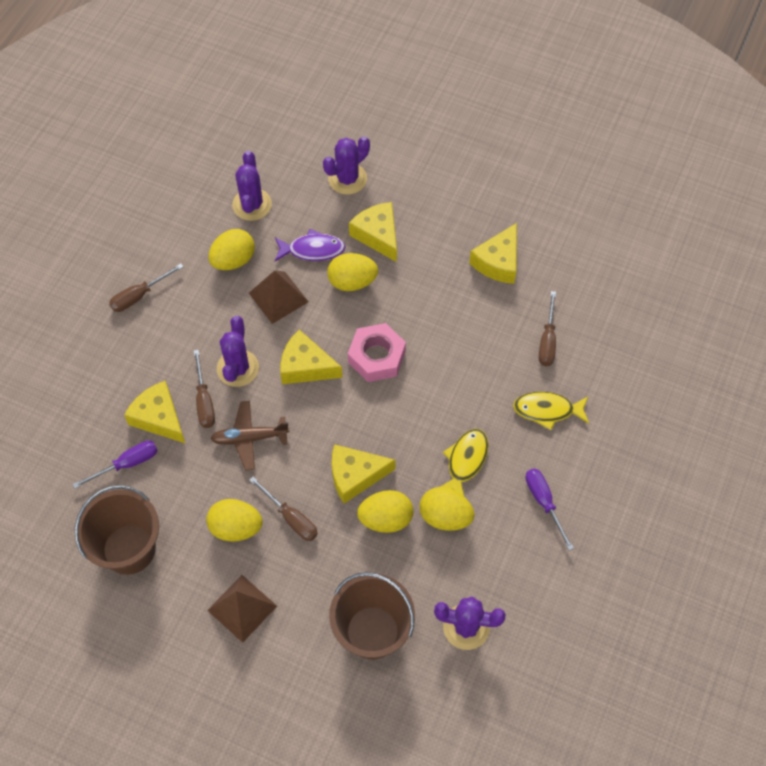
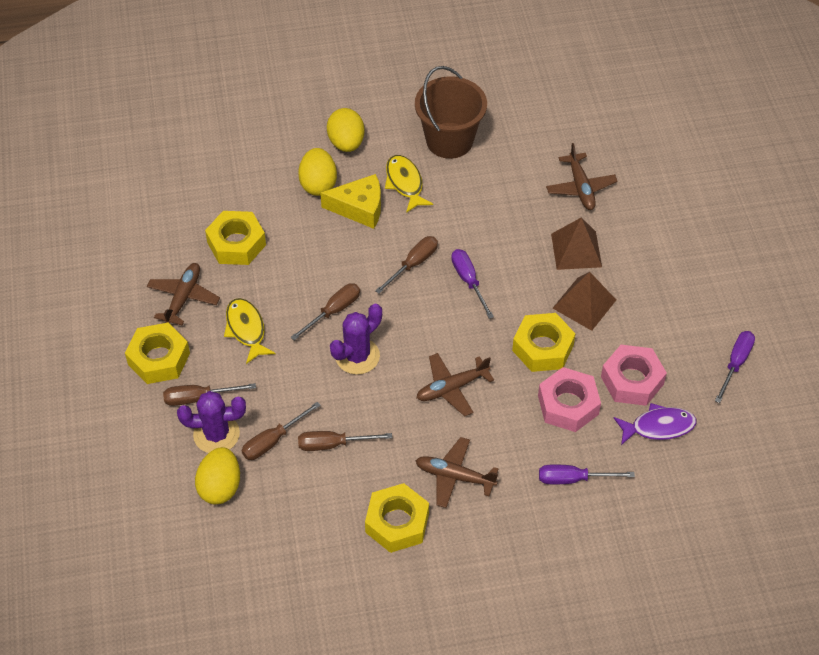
brown bucket: 2 -> 1
brown plane: 1 -> 4
brown screwdriver: 4 -> 5
pink nut: 1 -> 2
purple cactus: 4 -> 2
purple screwdriver: 2 -> 3
yellow cheese: 5 -> 1
yellow egg: 5 -> 3
yellow nut: 0 -> 4

